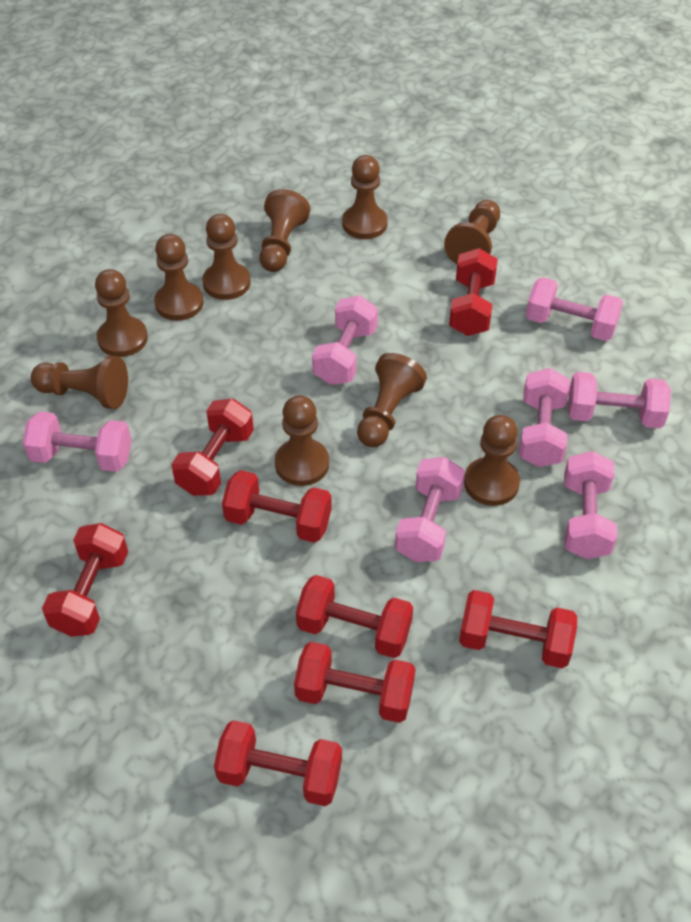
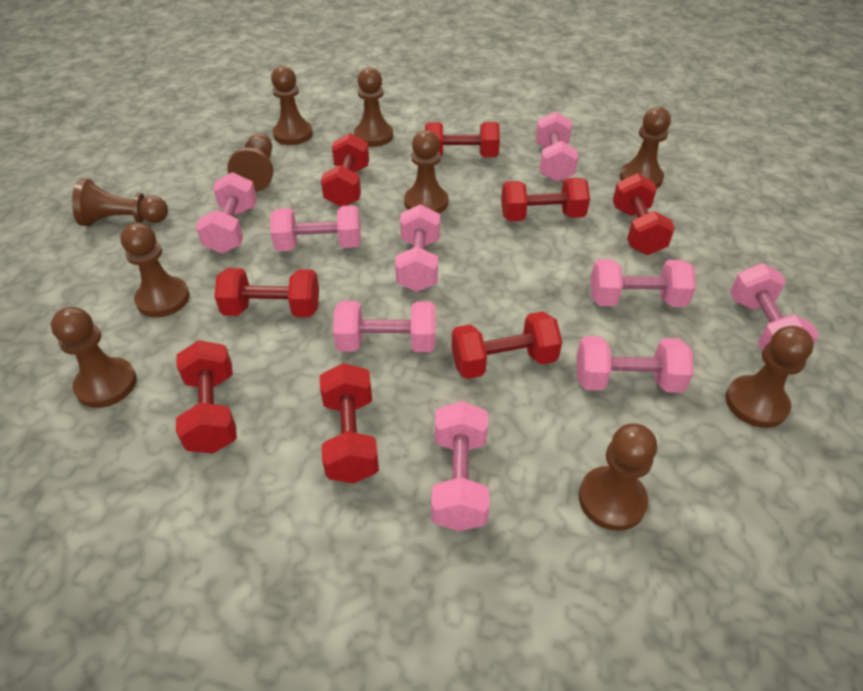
pink dumbbell: 7 -> 9

